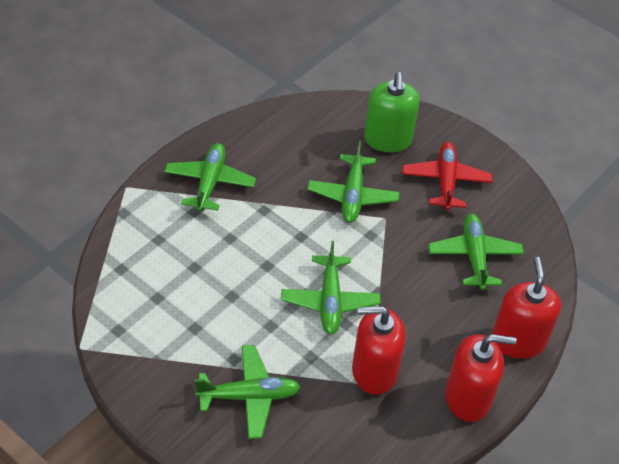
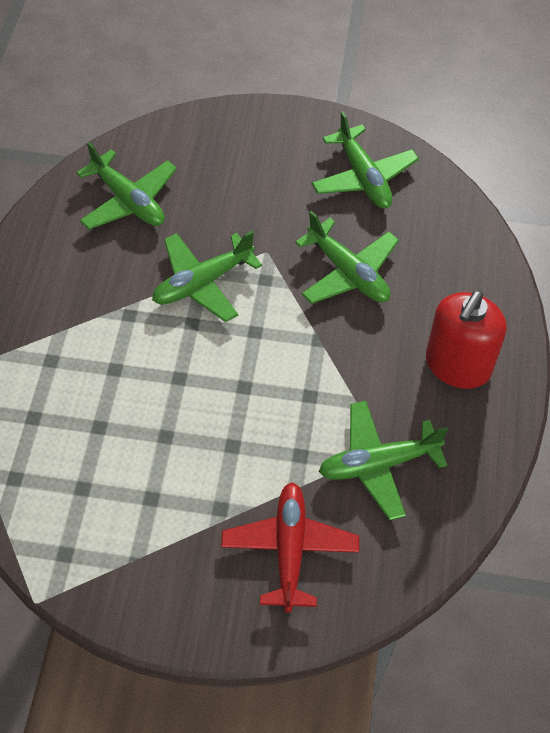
green soap dispenser: 1 -> 0
red soap dispenser: 3 -> 1

